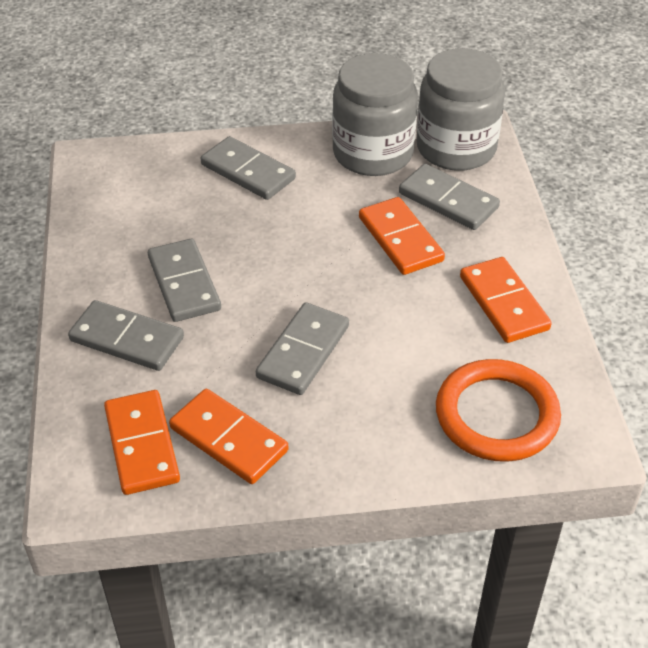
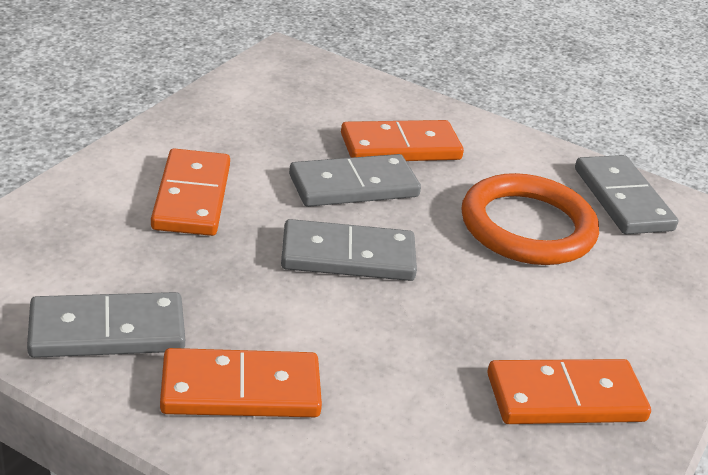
grey domino: 5 -> 4
grey jar: 2 -> 0

